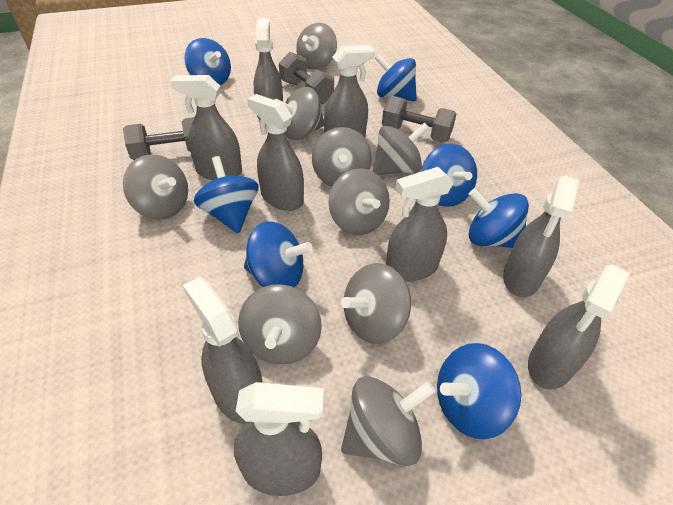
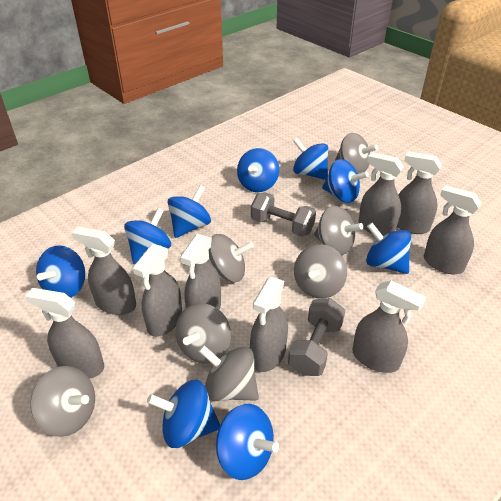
blue spinning top: 7 -> 9
grey dumbbell: 3 -> 2
grey spinning top: 9 -> 7

